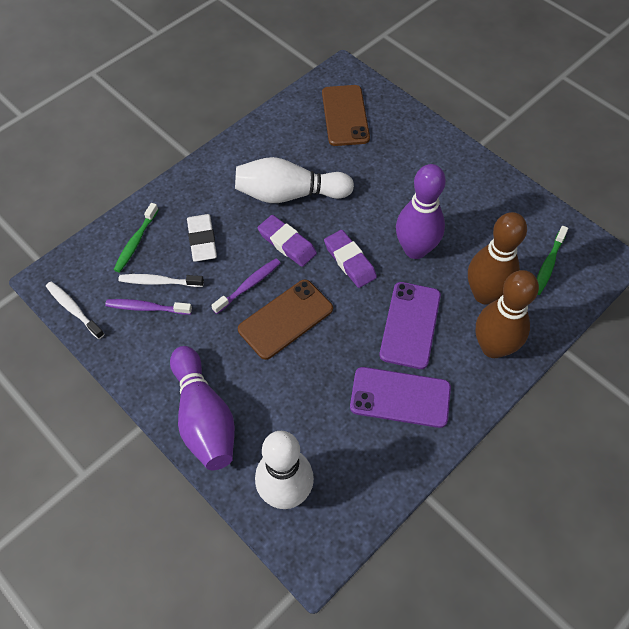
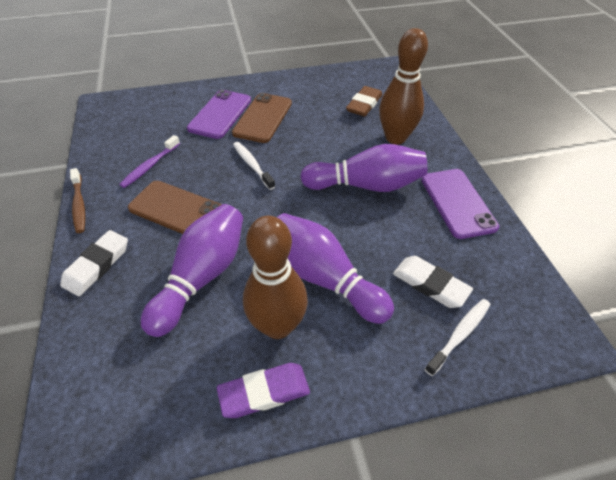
brown eraser: 0 -> 1
brown toothbrush: 0 -> 1
green toothbrush: 2 -> 0
purple bowling pin: 2 -> 3
purple eraser: 2 -> 1
purple toothbrush: 2 -> 1
white bowling pin: 2 -> 0
white eraser: 1 -> 2

